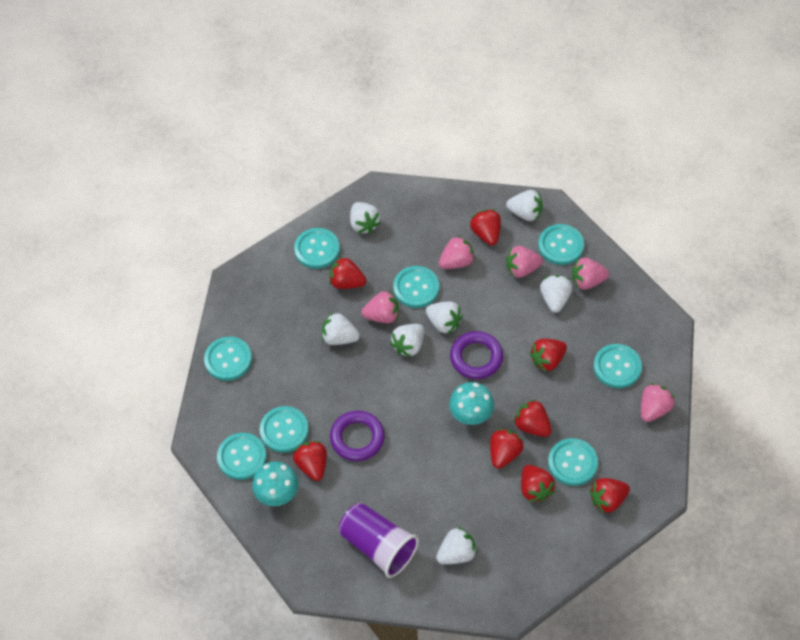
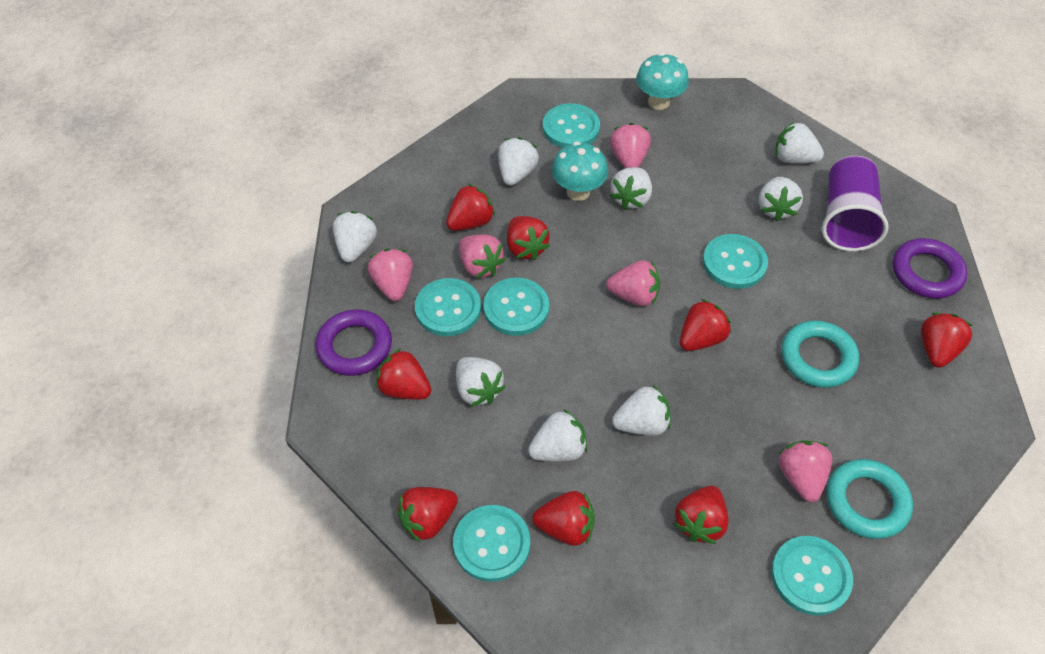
turquoise button: 8 -> 6
turquoise ring: 0 -> 2
white strawberry: 7 -> 8

